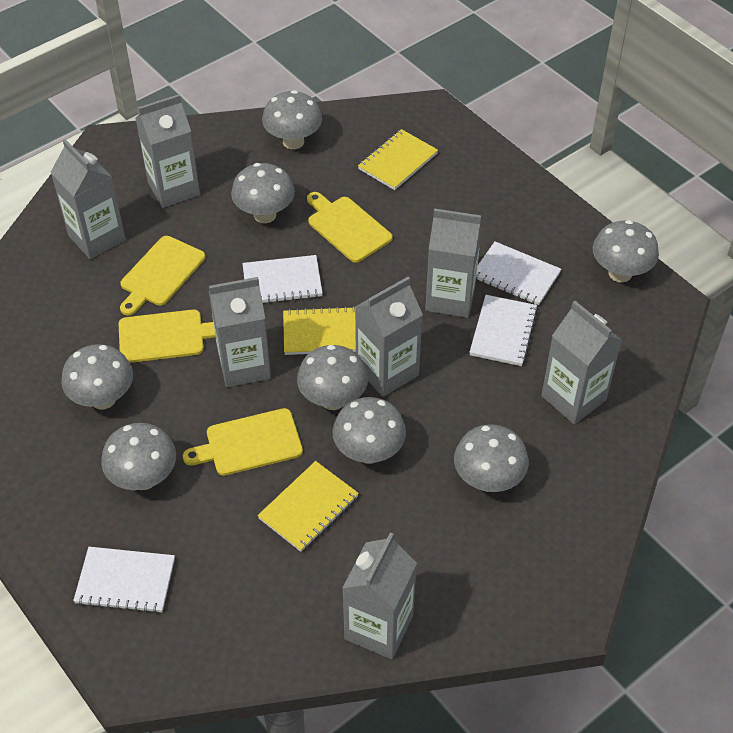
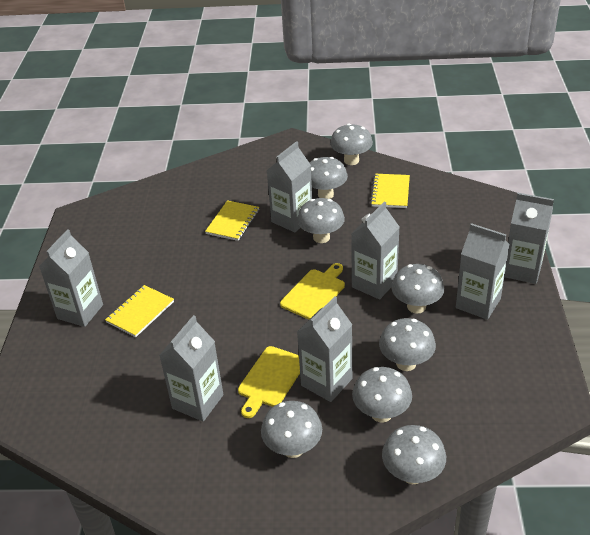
white notebook: 4 -> 0
yellow cutting board: 4 -> 2

